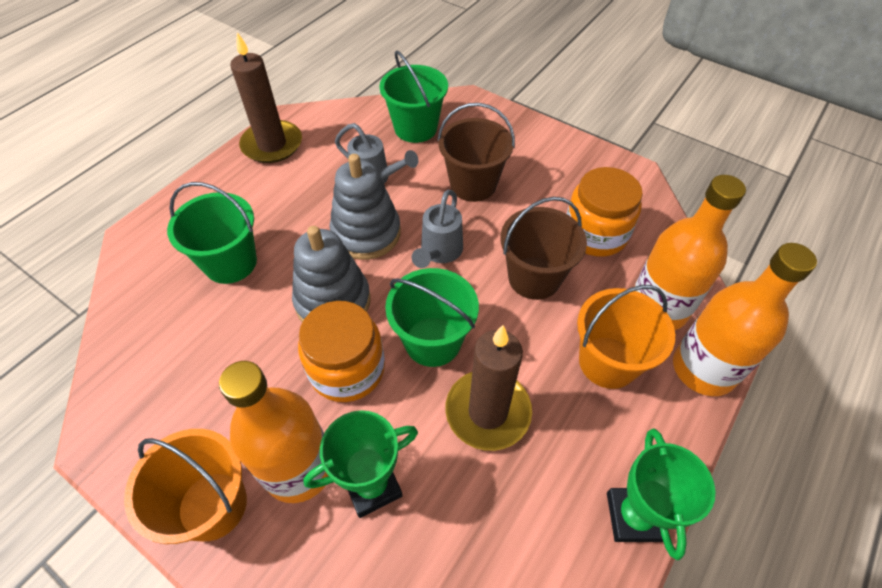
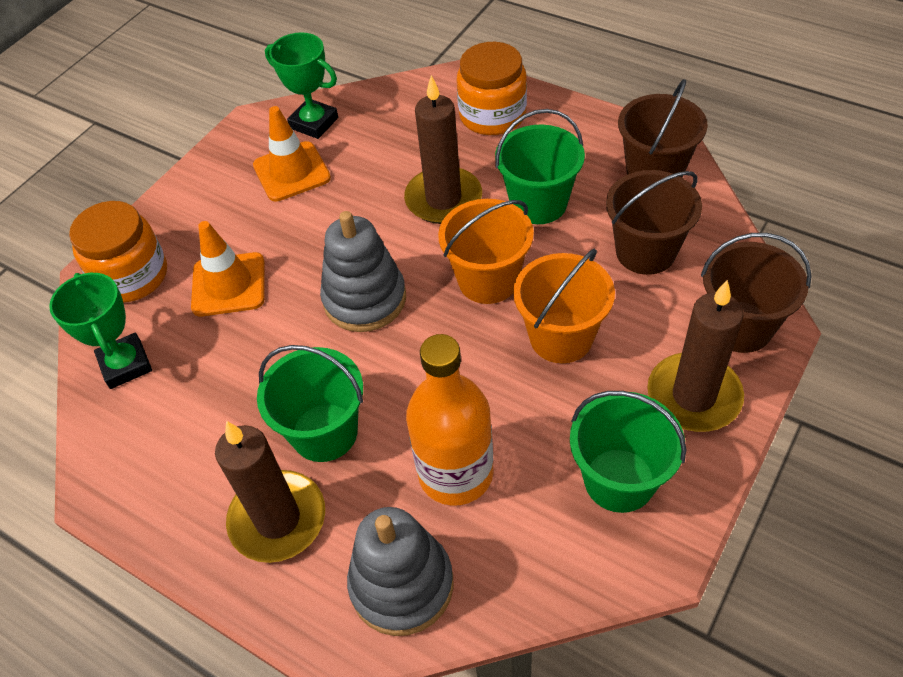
brown bucket: 2 -> 3
brown candle: 2 -> 3
grey watering can: 2 -> 0
orange bottle: 3 -> 1
orange traffic cone: 0 -> 2

